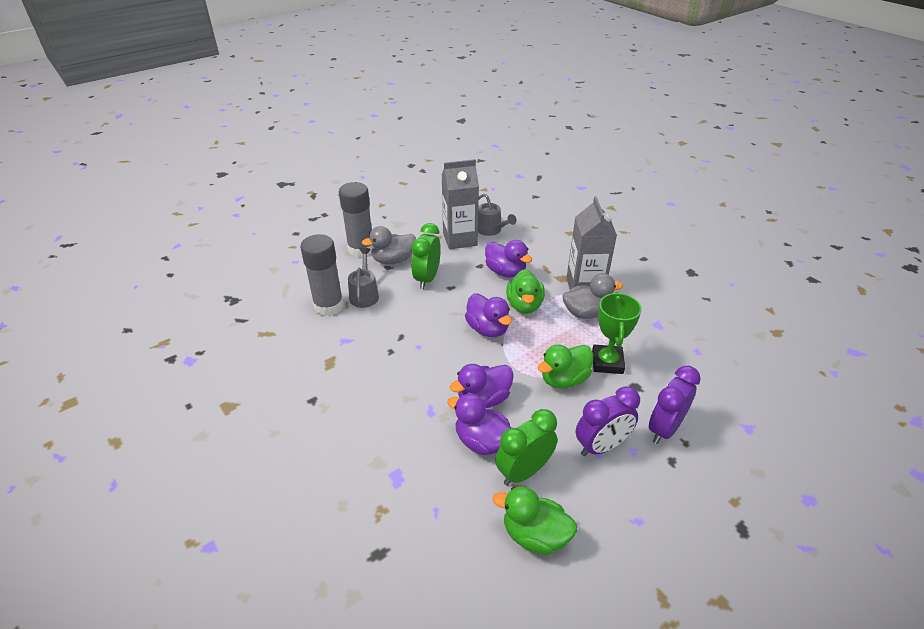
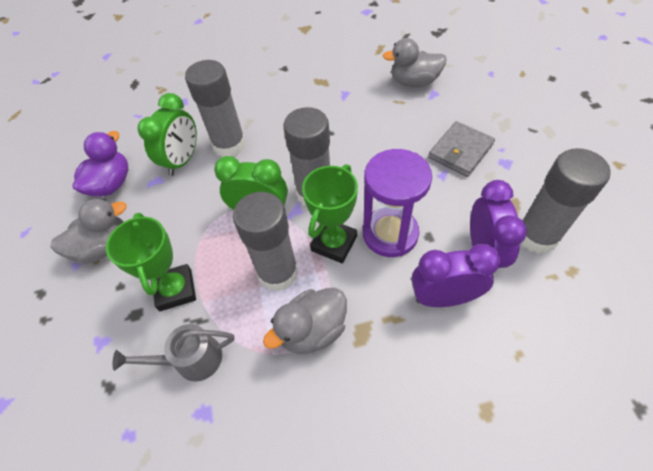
green duck: 3 -> 0
green trophy: 1 -> 2
grey carton: 2 -> 0
grey duck: 2 -> 3
grey glue stick: 2 -> 4
grey wallet: 0 -> 1
grey watering can: 2 -> 1
purple duck: 4 -> 1
purple hourglass: 0 -> 1

